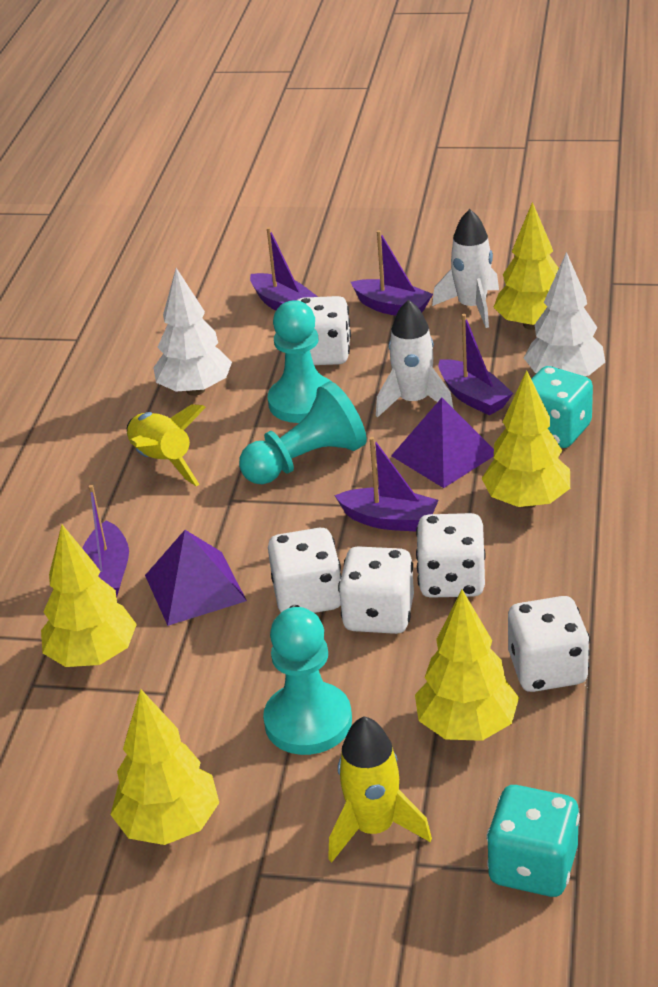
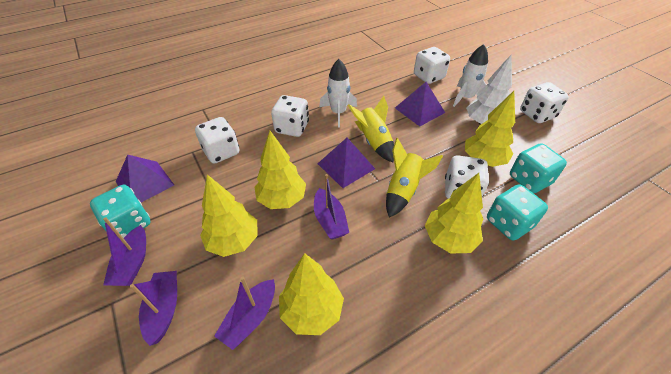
purple boat: 5 -> 4
purple pyramid: 2 -> 3
turquoise dice: 2 -> 3
turquoise pawn: 3 -> 0
white tree: 2 -> 1

